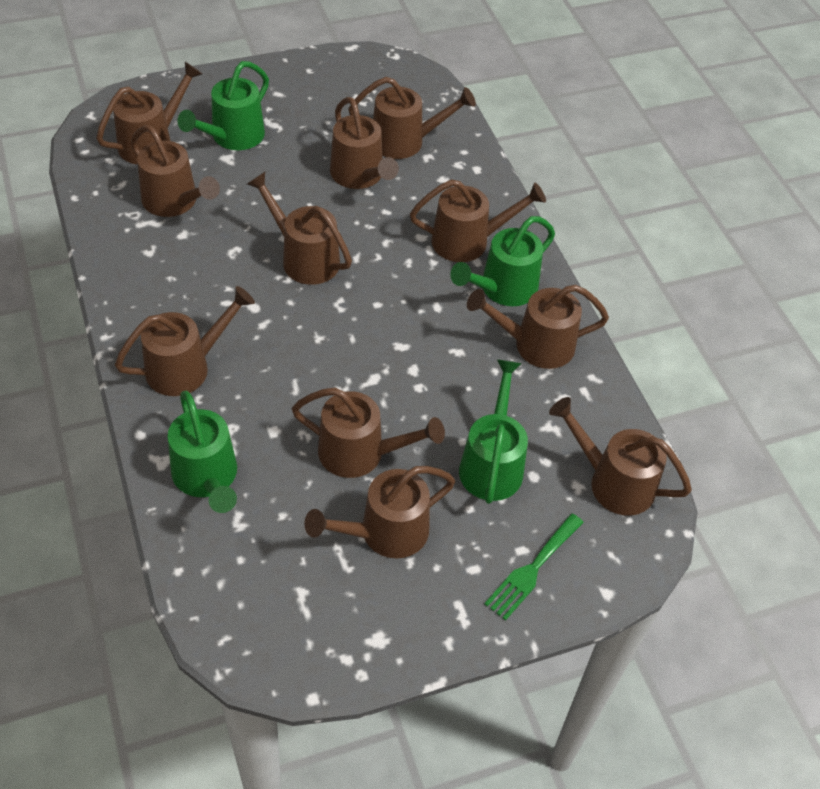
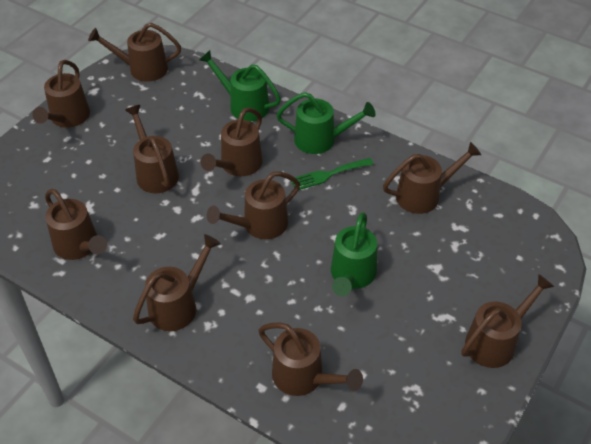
brown watering can: 11 -> 10
green watering can: 4 -> 3

